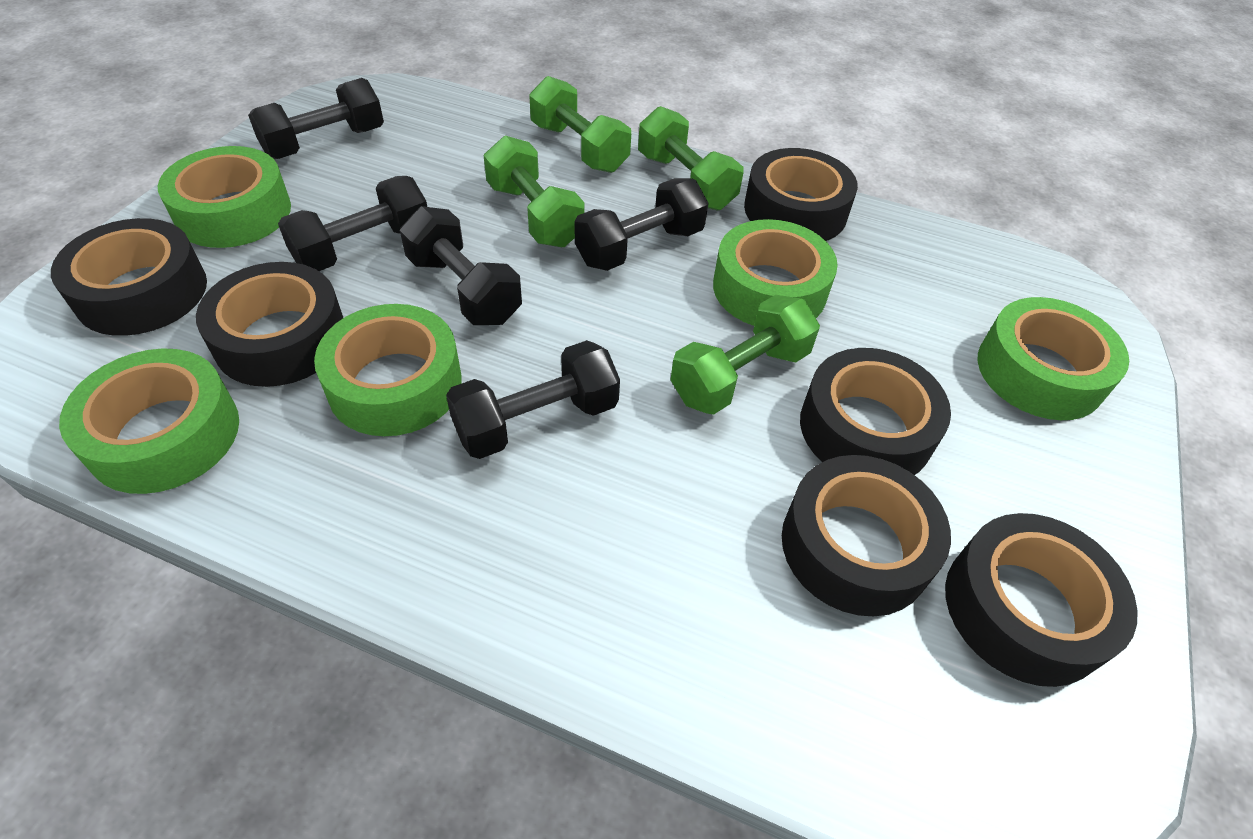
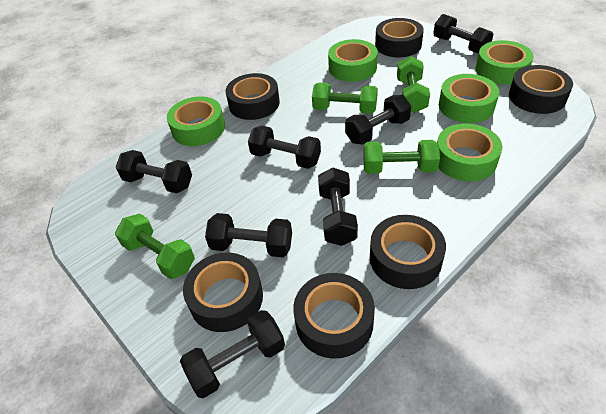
black dumbbell: 5 -> 7

